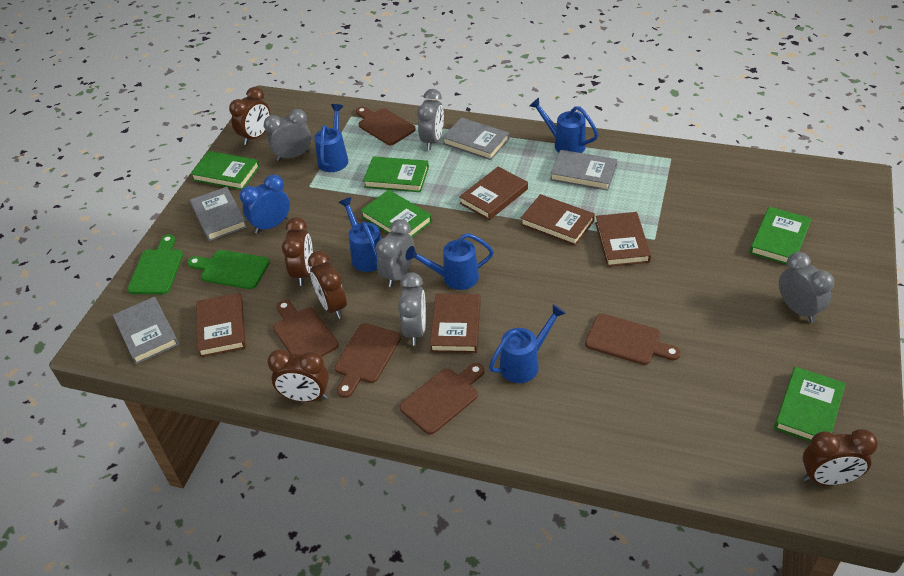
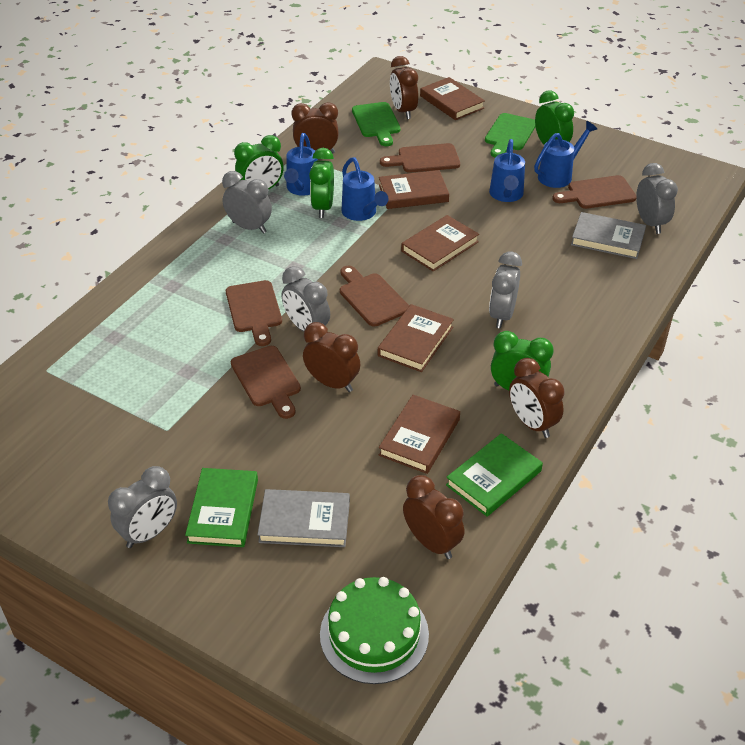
blue clock: 1 -> 0
blue watering can: 5 -> 4
green book: 5 -> 2
green cake: 0 -> 1
green clock: 0 -> 4
grey book: 4 -> 2

